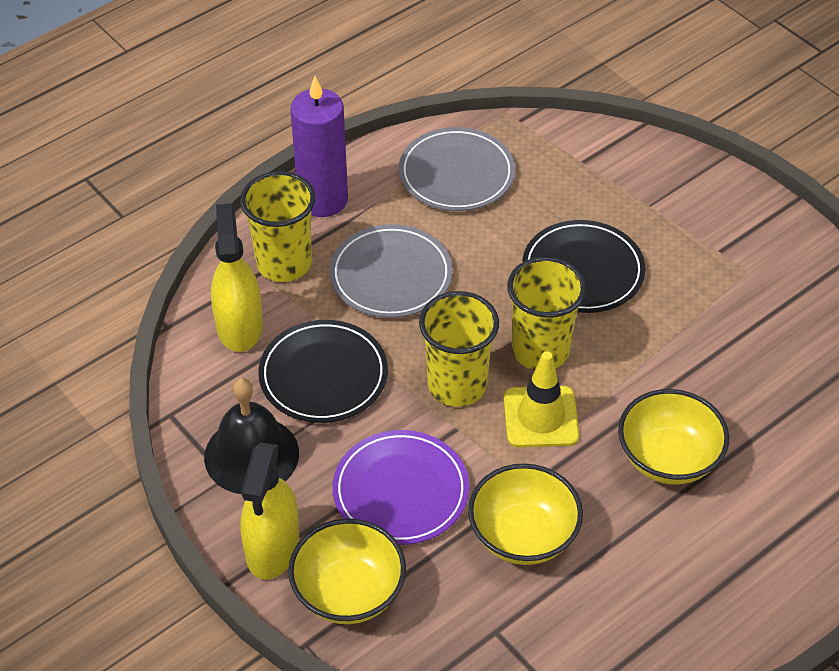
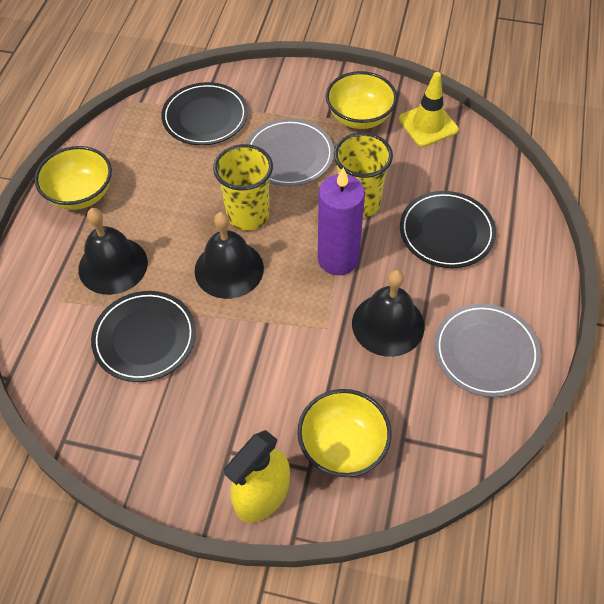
black bell: 1 -> 3
black plate: 2 -> 3
purple plate: 1 -> 0
yellow cup: 3 -> 2
yellow spray bottle: 2 -> 1

